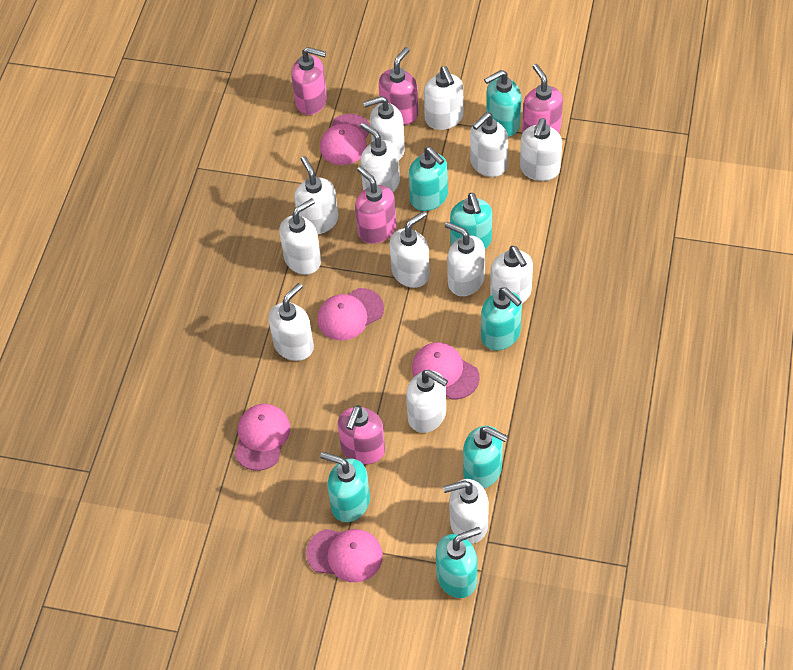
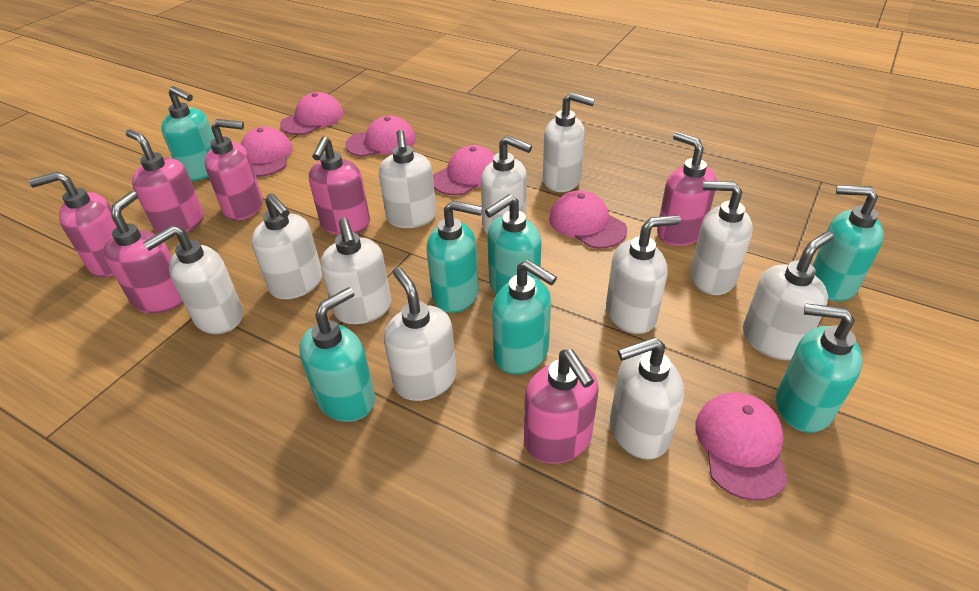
pink cap: 5 -> 6
pink soap dispenser: 5 -> 7
white soap dispenser: 13 -> 11

